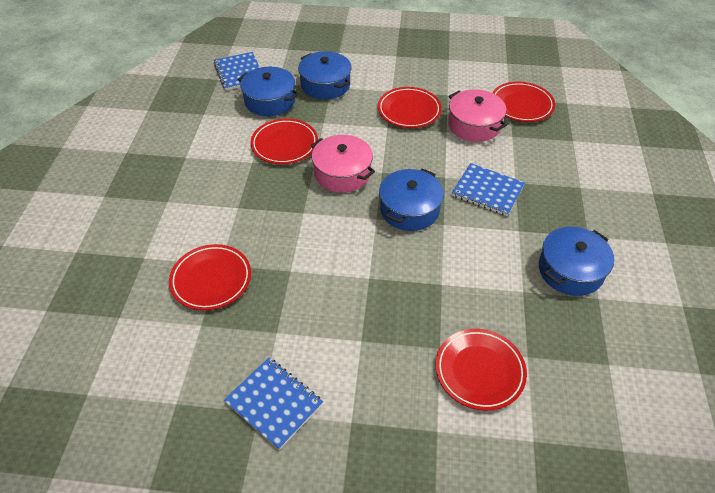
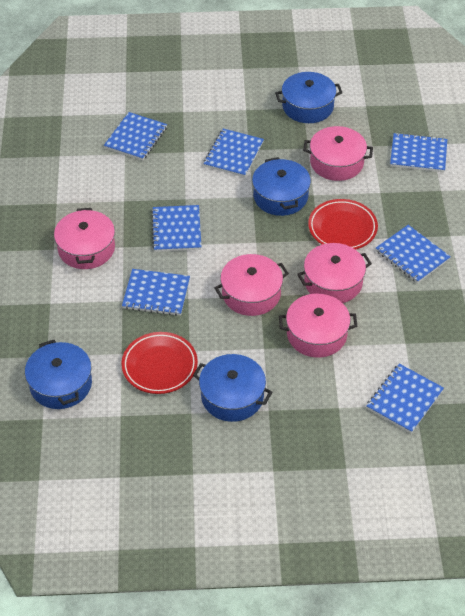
blue notebook: 3 -> 7
pink pot: 2 -> 5
red plate: 5 -> 2

